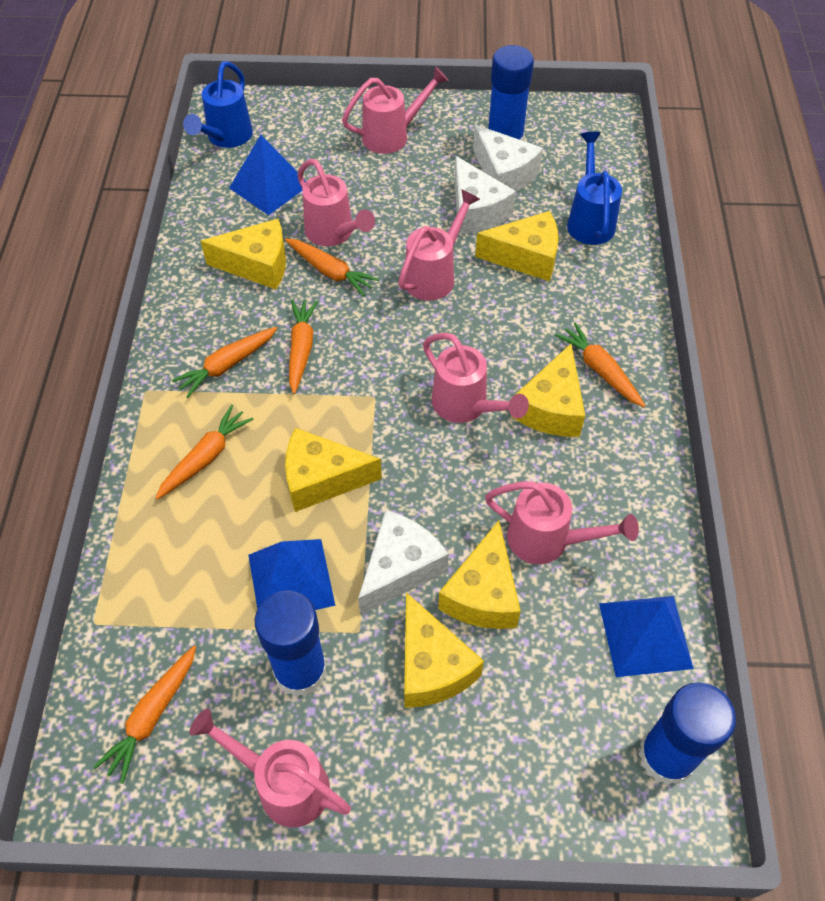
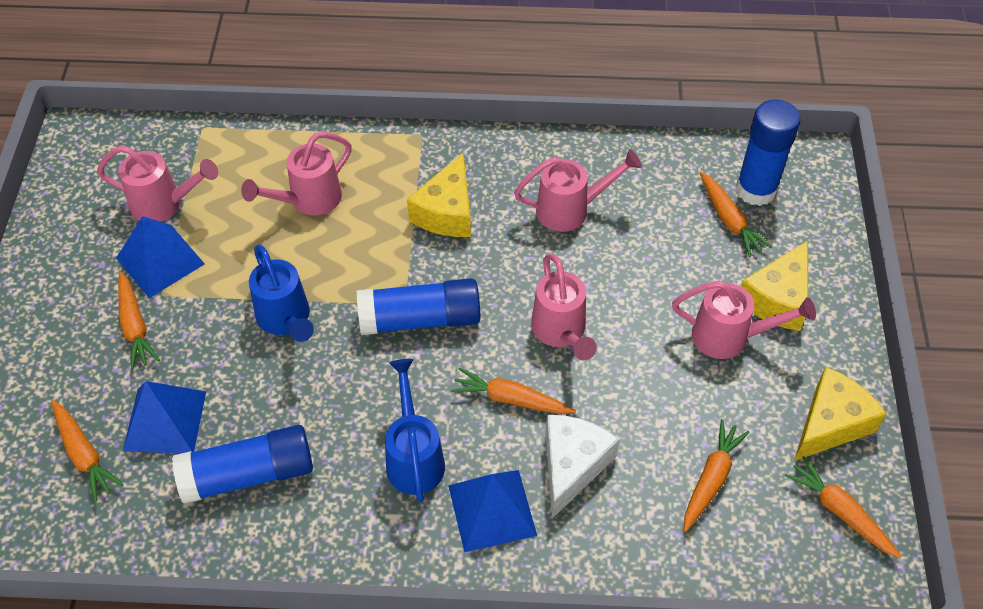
pink watering can: 6 -> 5
white cheese: 3 -> 1
yellow cheese: 6 -> 3

